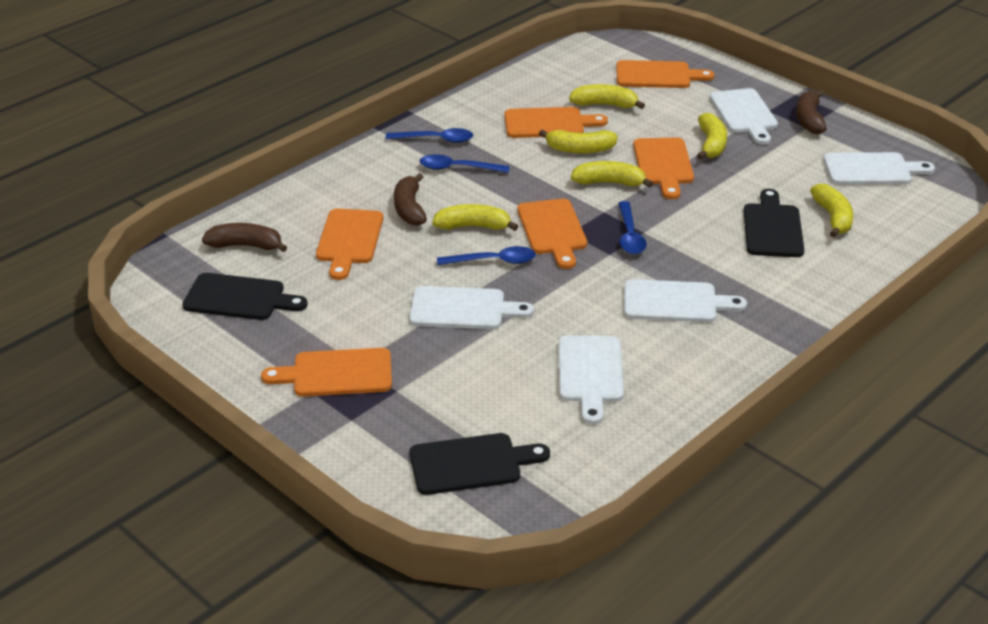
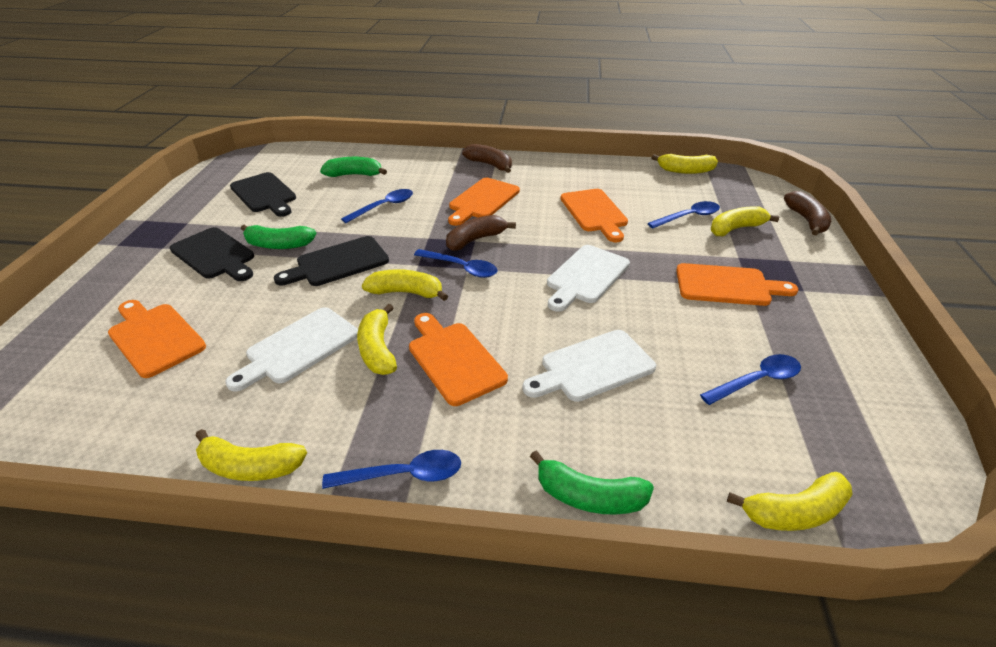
blue spoon: 4 -> 5
green banana: 0 -> 3
orange cutting board: 6 -> 5
white cutting board: 5 -> 3

